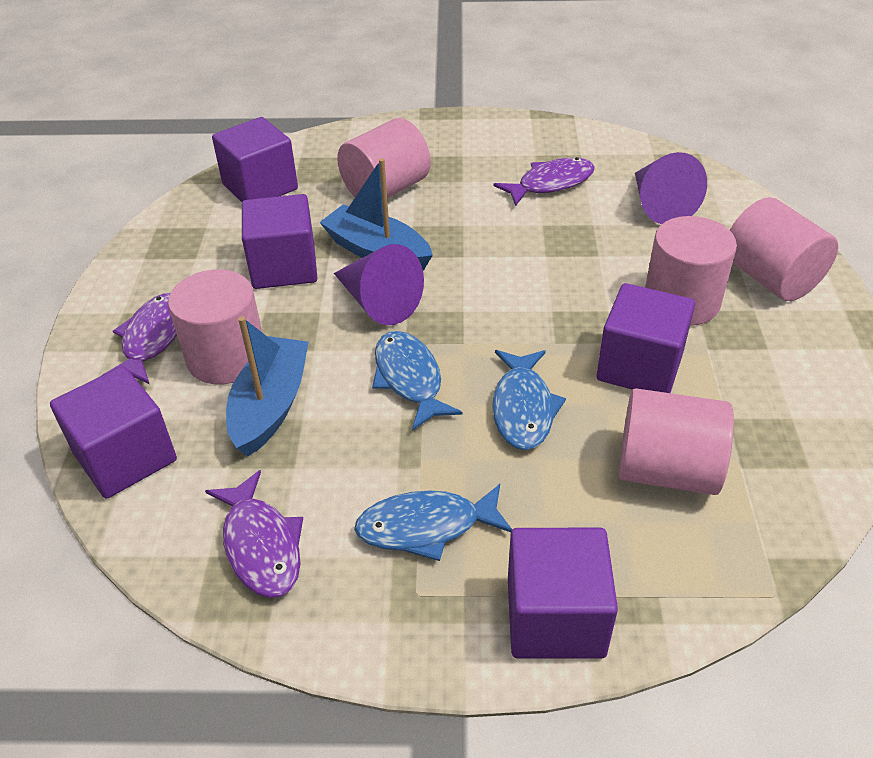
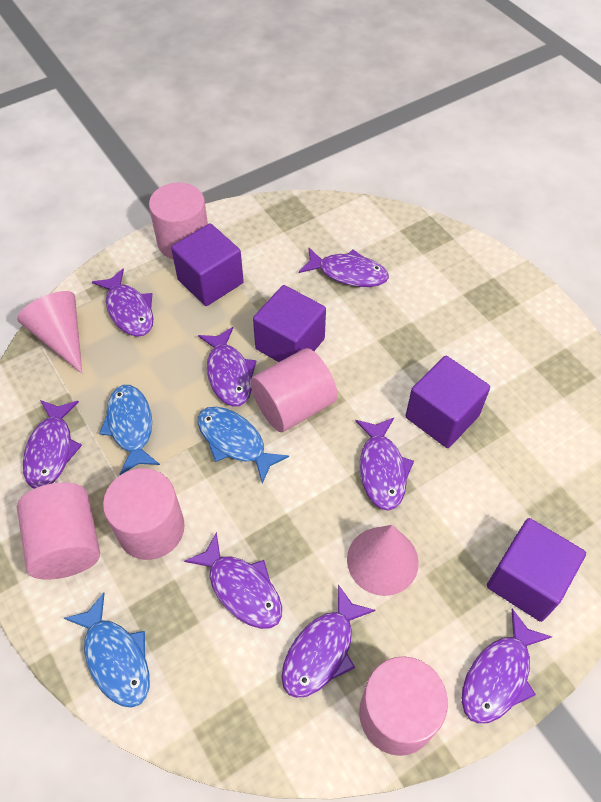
blue boat: 2 -> 0
pink cone: 0 -> 2
purple cone: 2 -> 0
purple cube: 5 -> 4
purple fish: 3 -> 8

